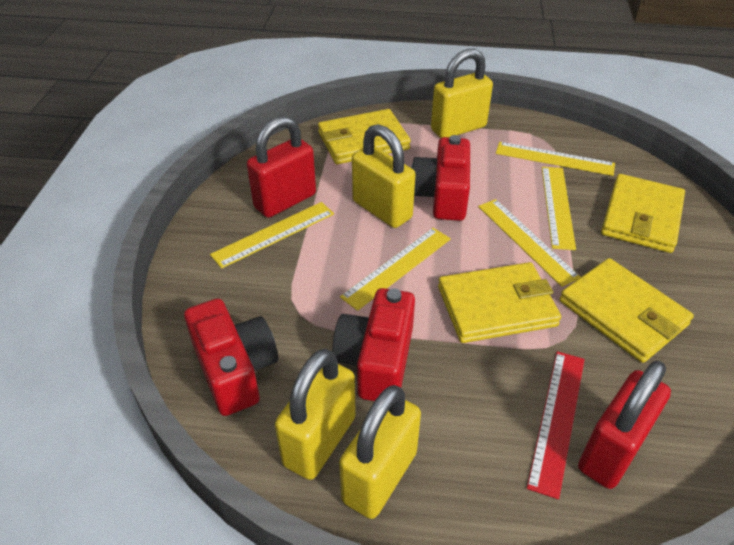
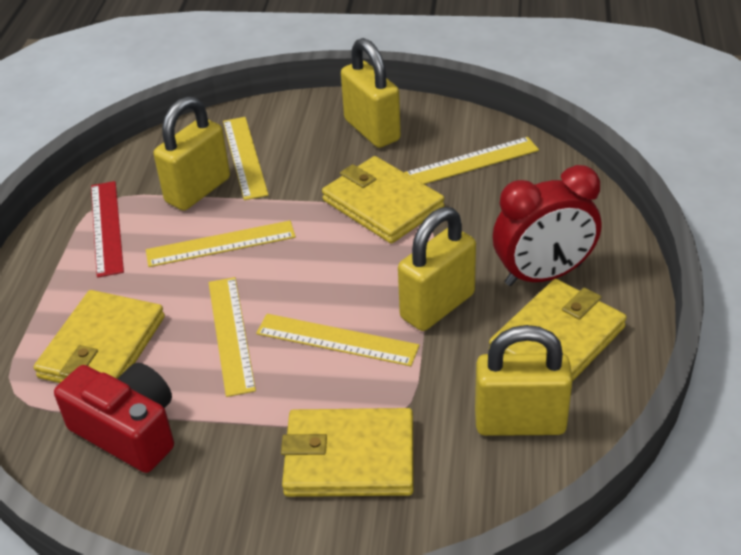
red camera: 3 -> 1
red clock: 0 -> 1
red padlock: 2 -> 0

